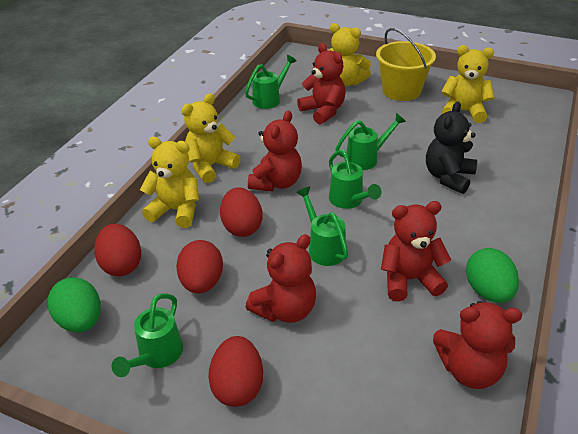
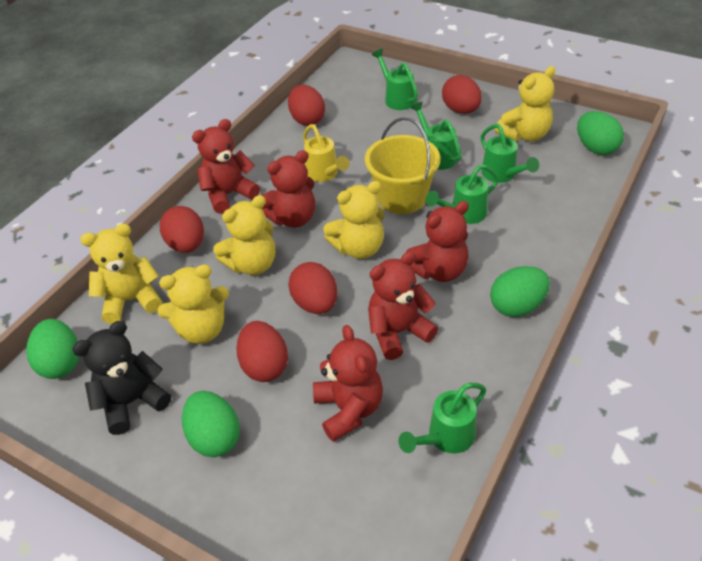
green egg: 2 -> 4
red egg: 4 -> 5
yellow teddy bear: 4 -> 5
yellow watering can: 0 -> 1

